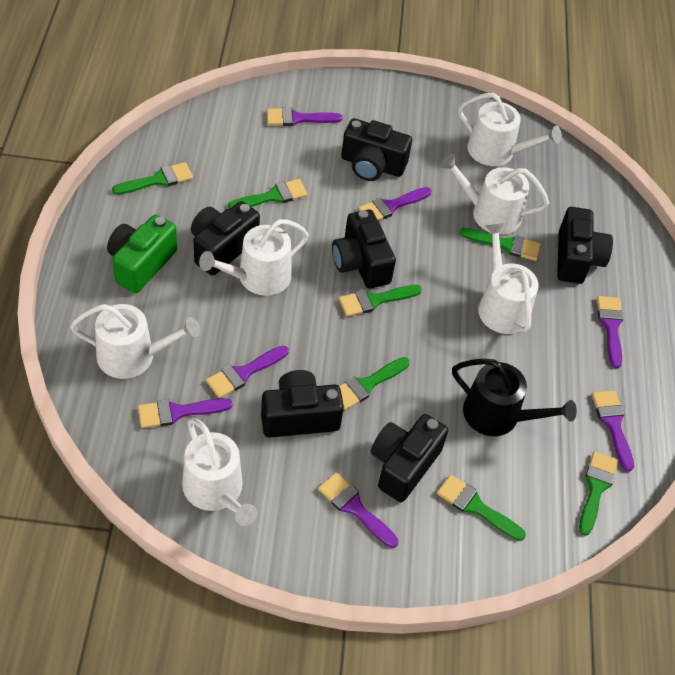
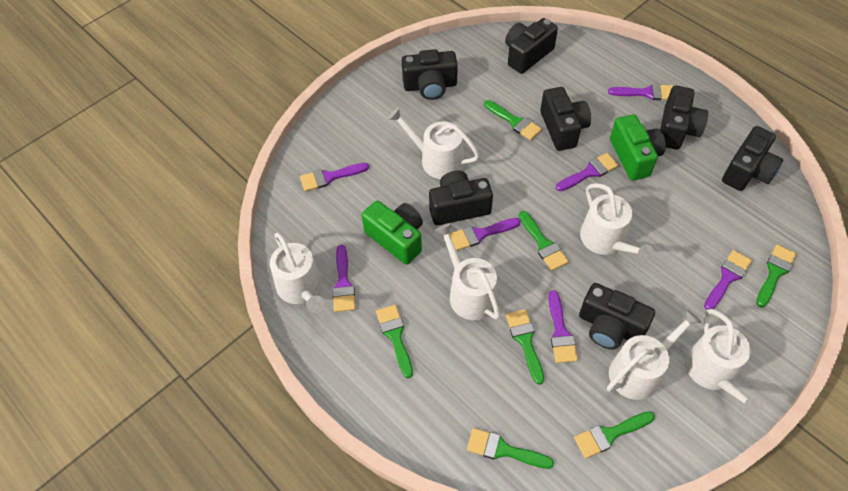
black camera: 6 -> 7
black watering can: 1 -> 0
green camera: 1 -> 2

